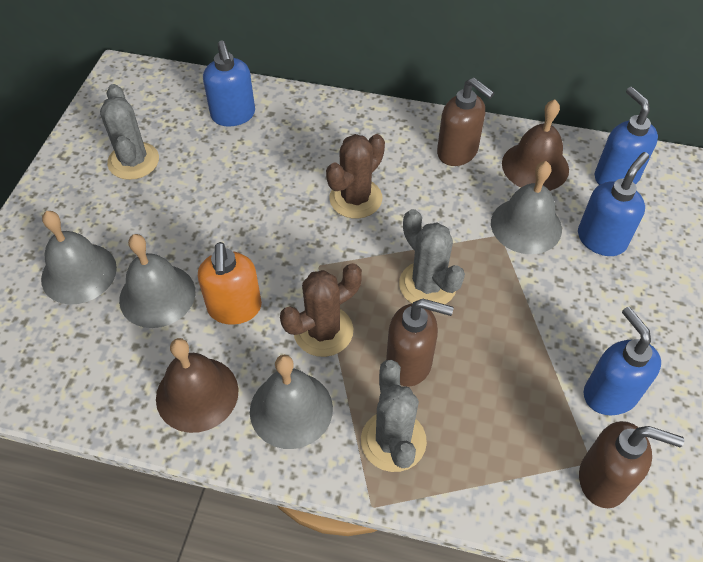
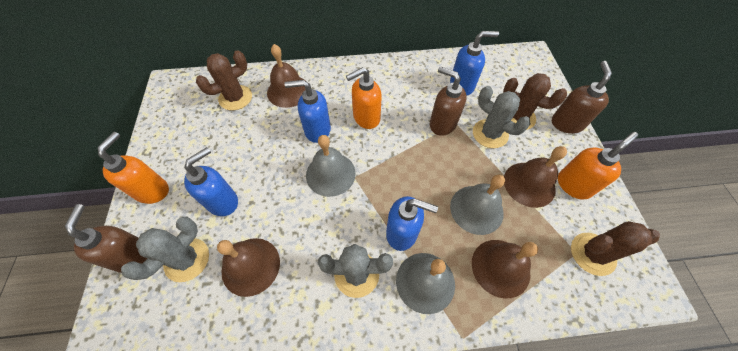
brown bell: 2 -> 4
brown cactus: 2 -> 3
grey bell: 4 -> 3
orange soap dispenser: 1 -> 3

